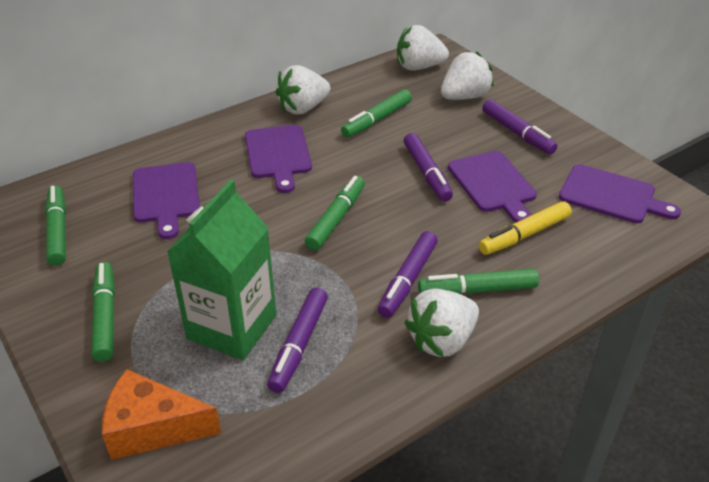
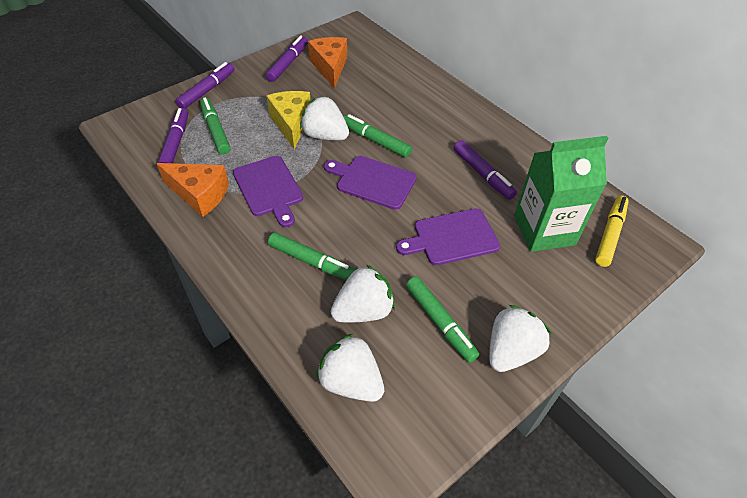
green marker: 5 -> 4
orange cheese: 1 -> 2
purple cutting board: 4 -> 3
yellow cheese: 0 -> 1

